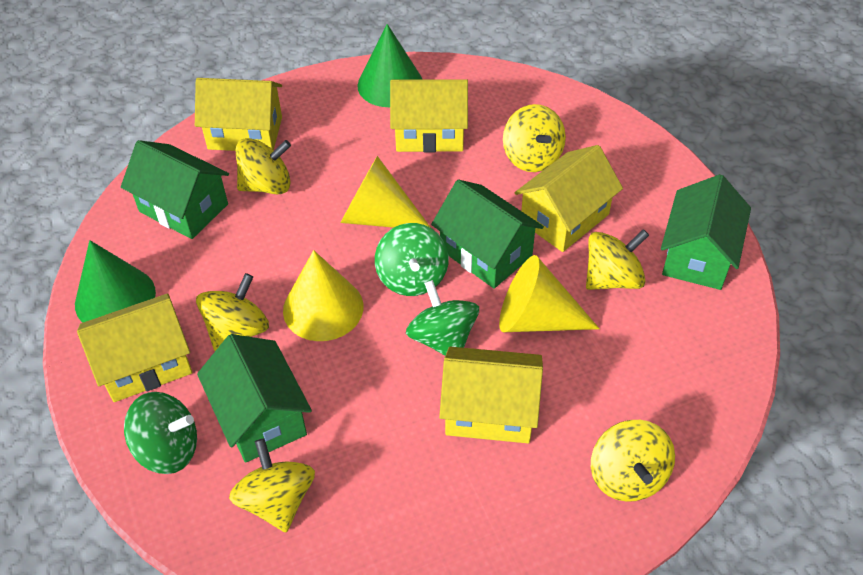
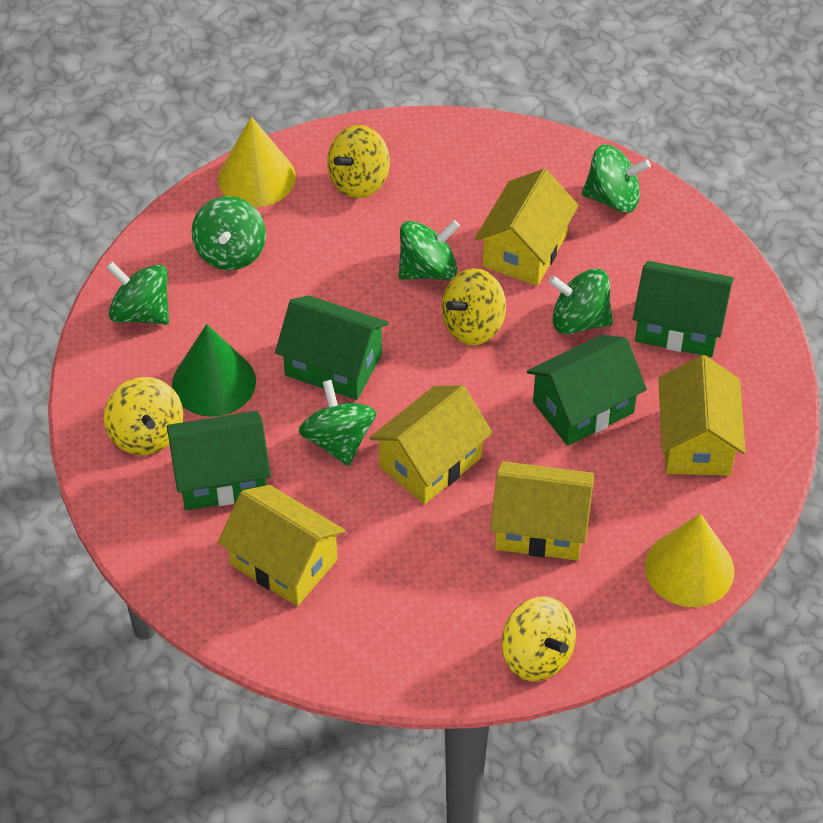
green cone: 2 -> 1
green spinning top: 3 -> 6
yellow cone: 3 -> 2
yellow spinning top: 6 -> 4

